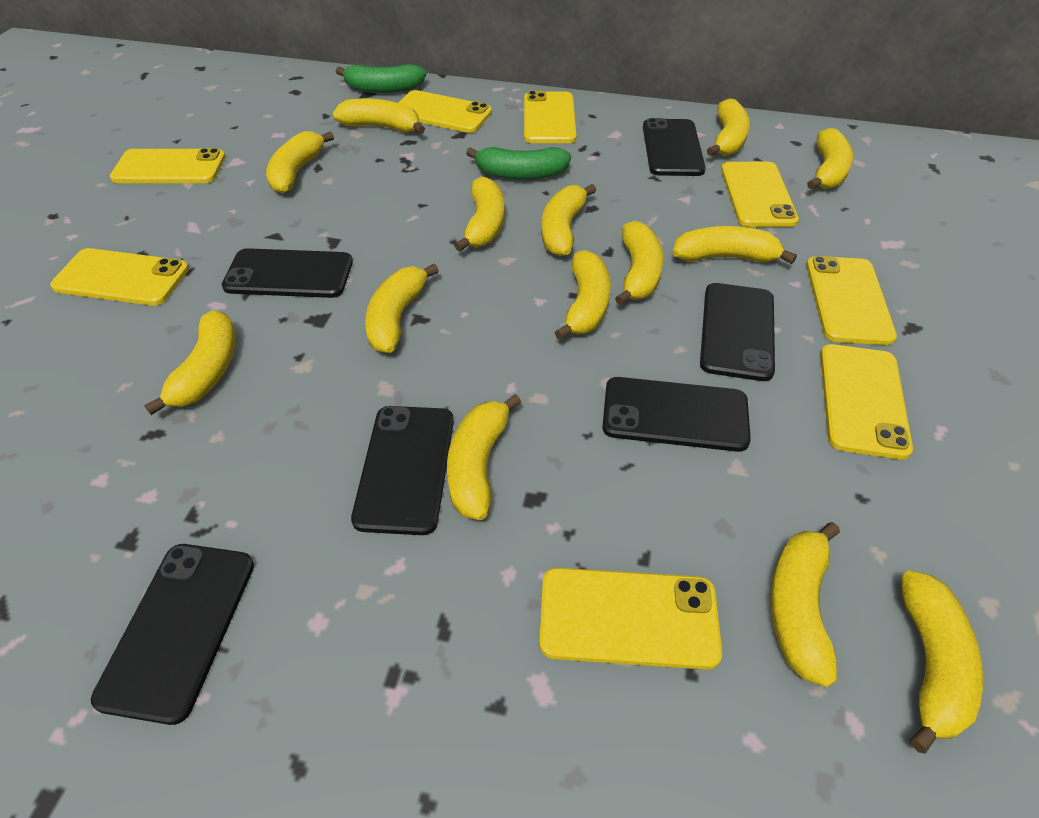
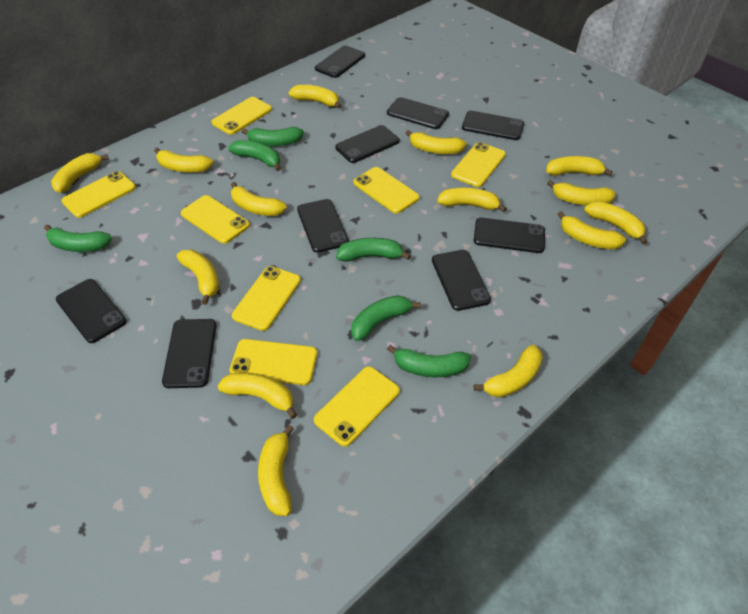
black phone: 6 -> 9
green banana: 2 -> 6

